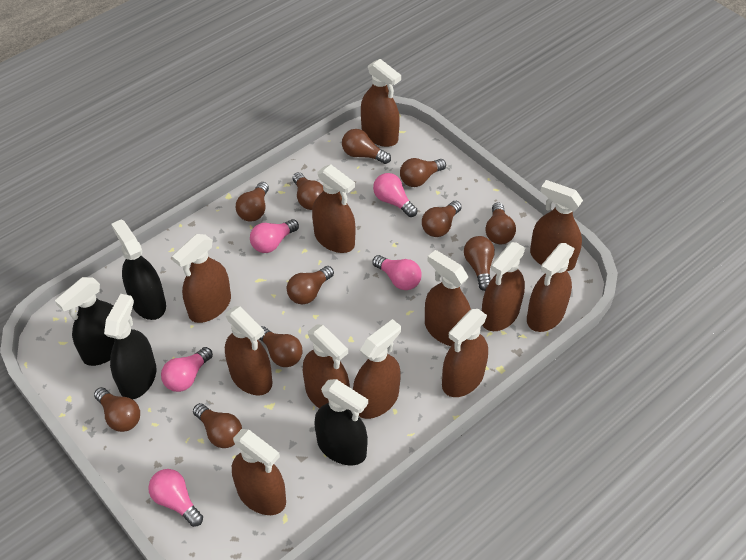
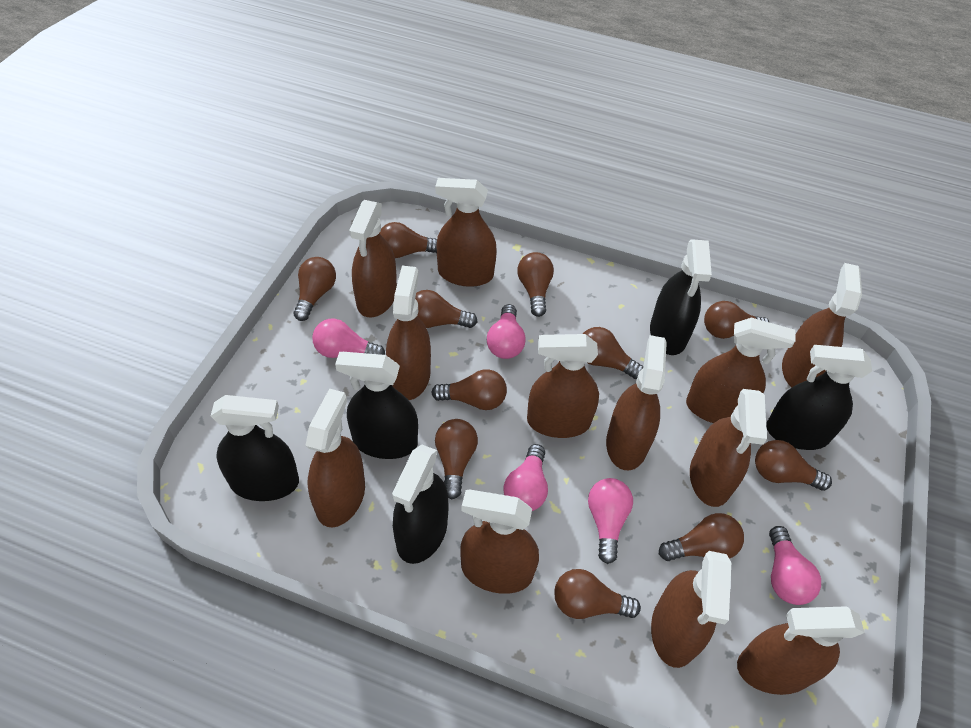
black spray bottle: 4 -> 5

